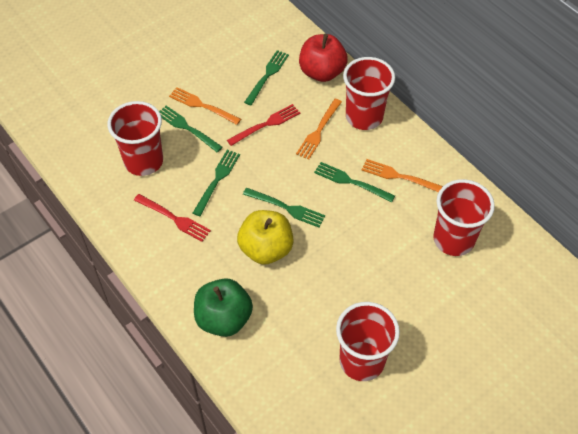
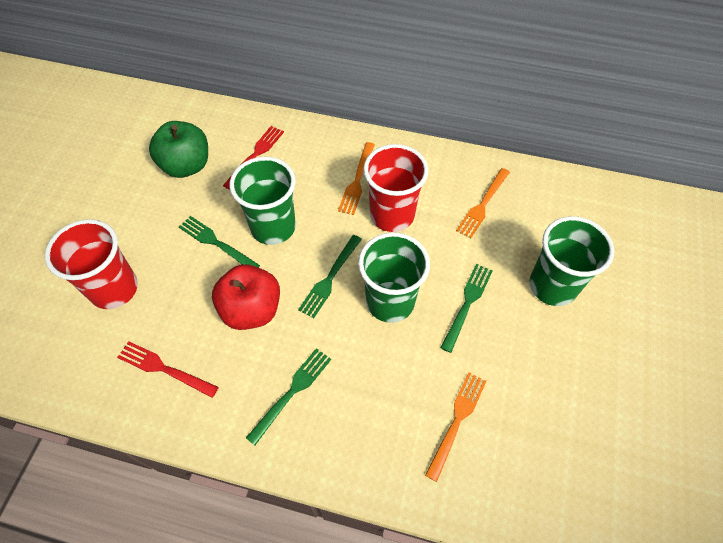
green cup: 0 -> 3
green fork: 5 -> 4
red cup: 4 -> 2
yellow apple: 1 -> 0

